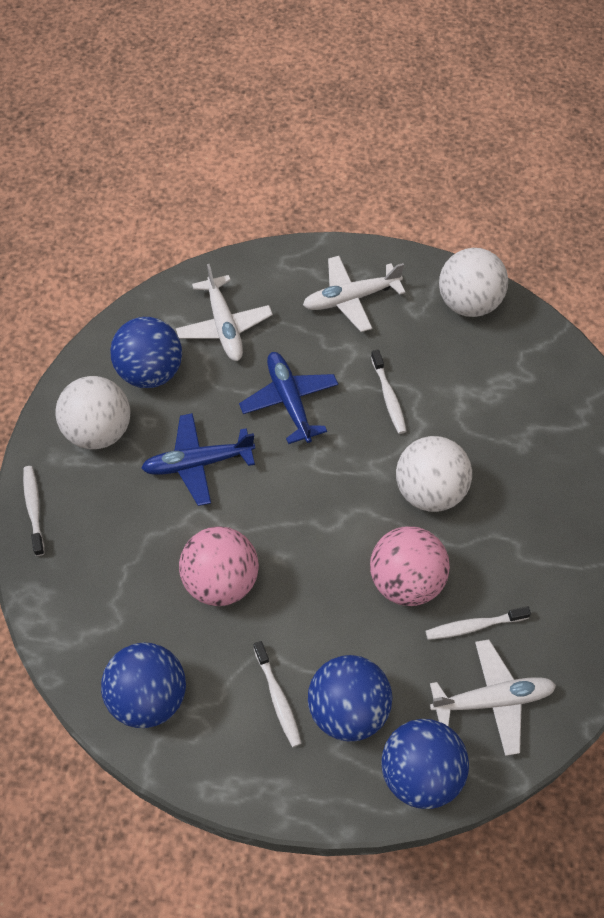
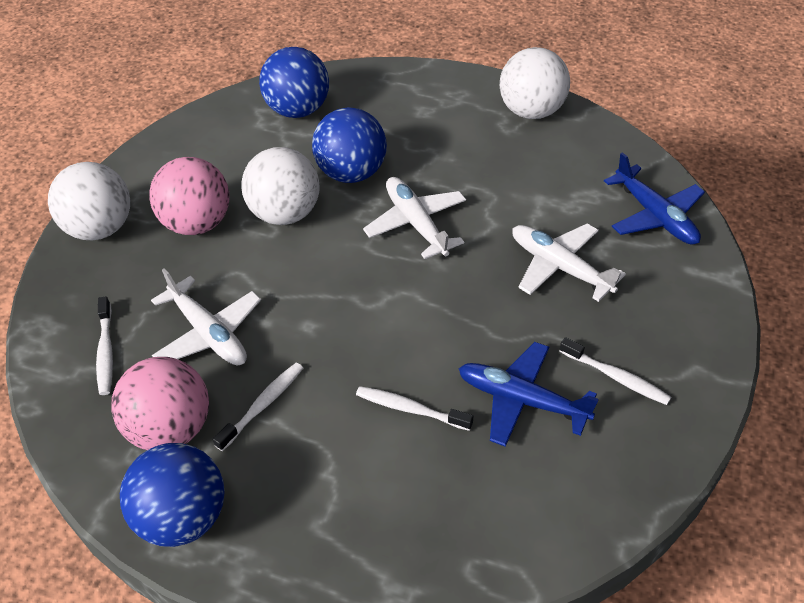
blue ball: 4 -> 3

